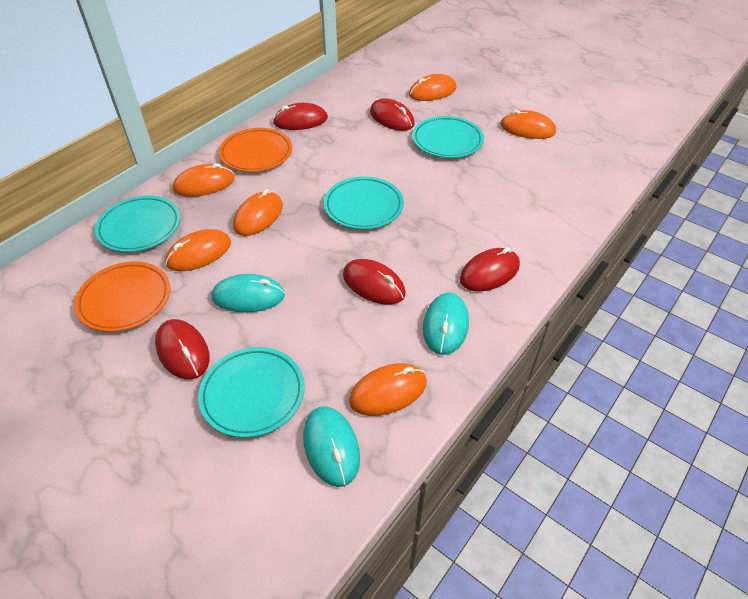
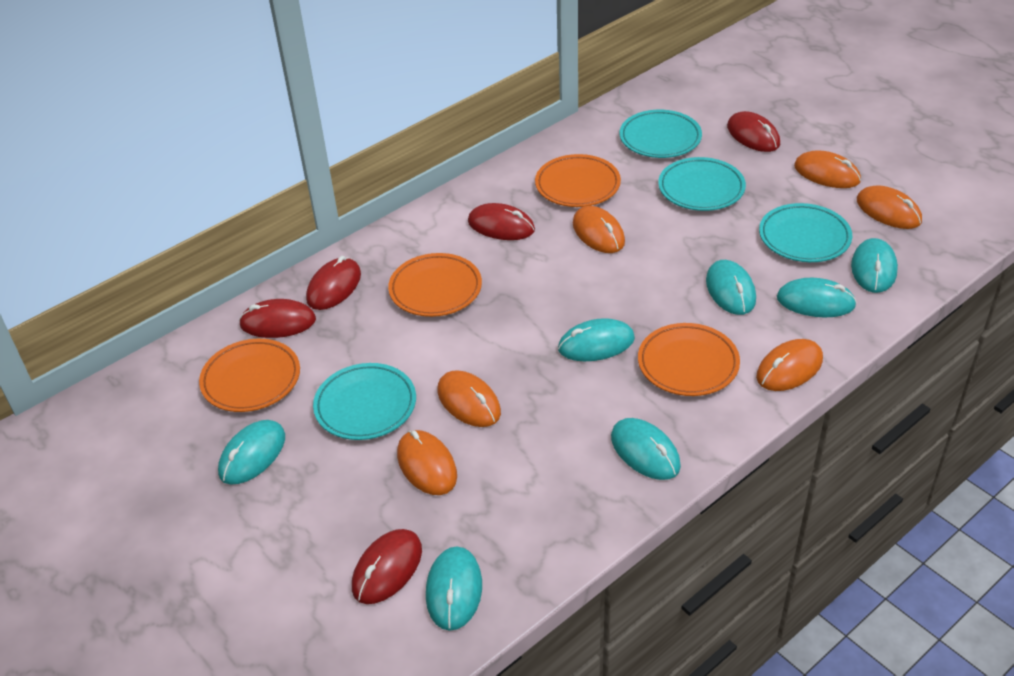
orange plate: 2 -> 4
turquoise mouse: 3 -> 7

